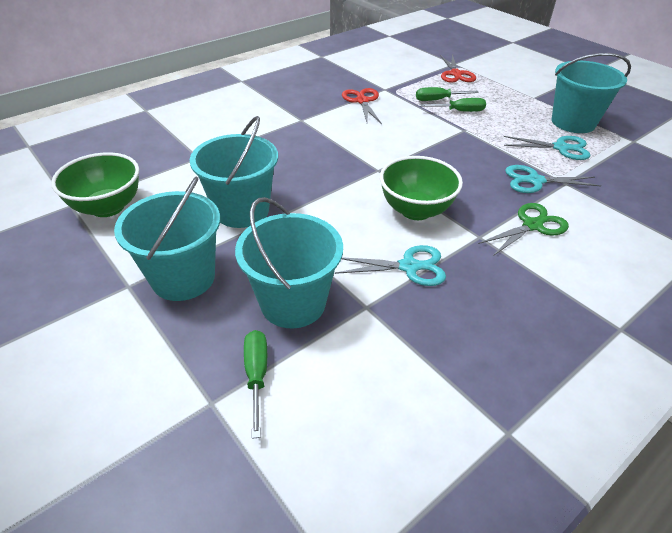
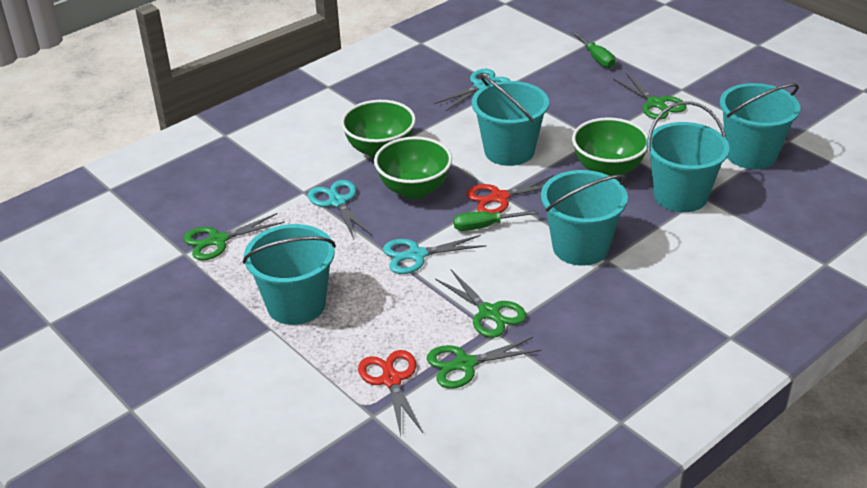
green bowl: 2 -> 3
green scissors: 1 -> 4
green screwdriver: 3 -> 2
turquoise bucket: 4 -> 5

